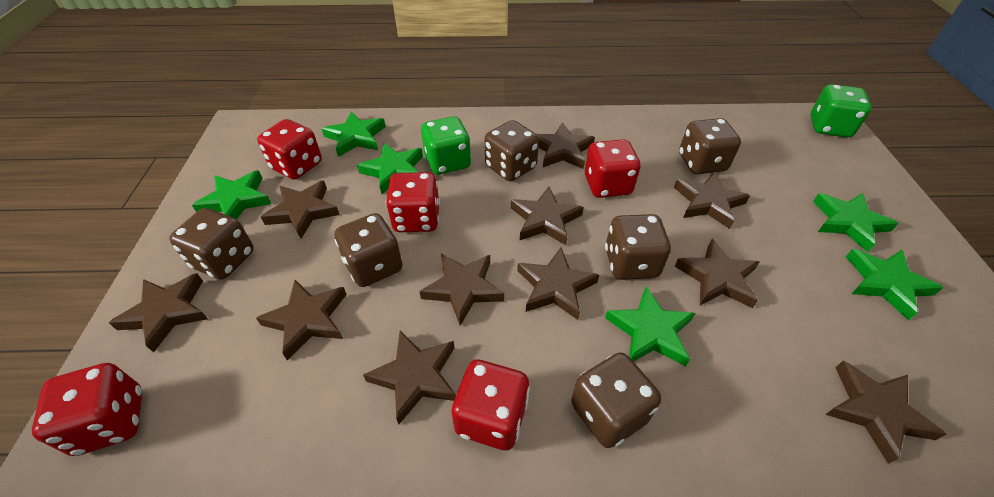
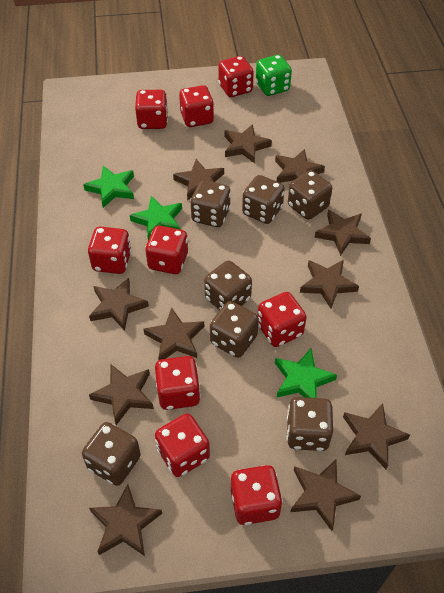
brown dice: 6 -> 7
green dice: 2 -> 1
green star: 6 -> 3
red dice: 5 -> 9

